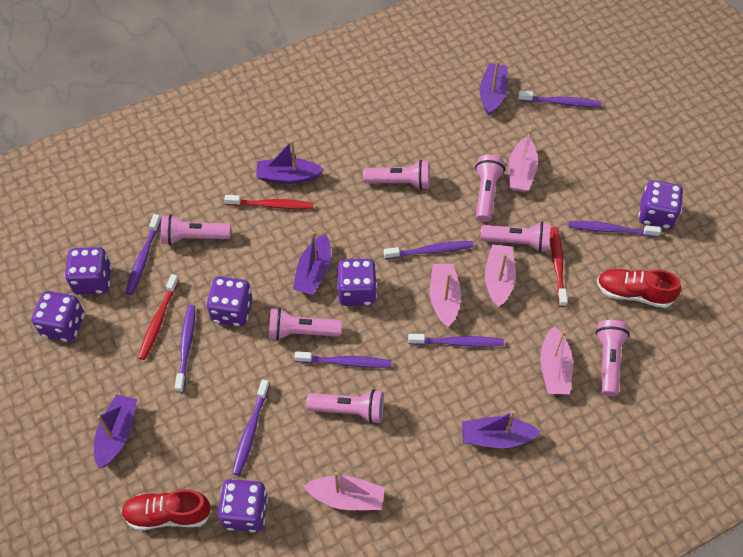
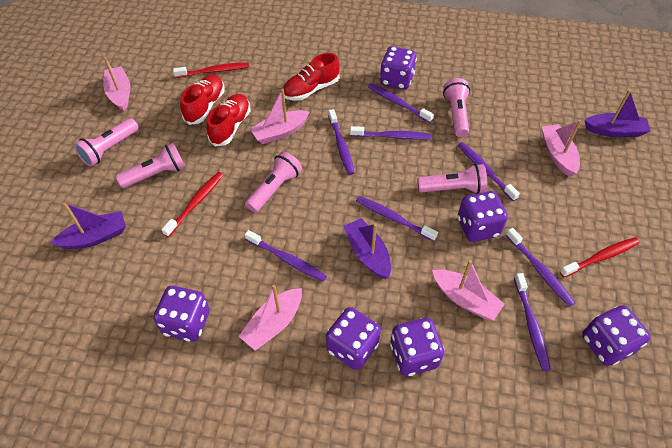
pink flashlight: 7 -> 5
purple boat: 5 -> 3
red shoe: 2 -> 3

